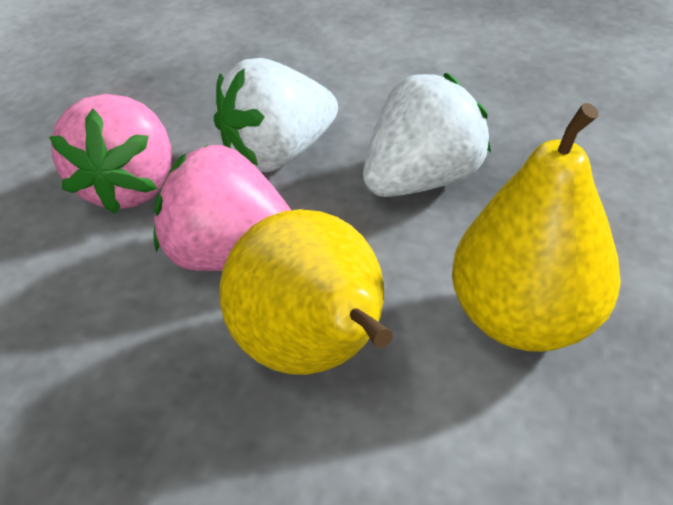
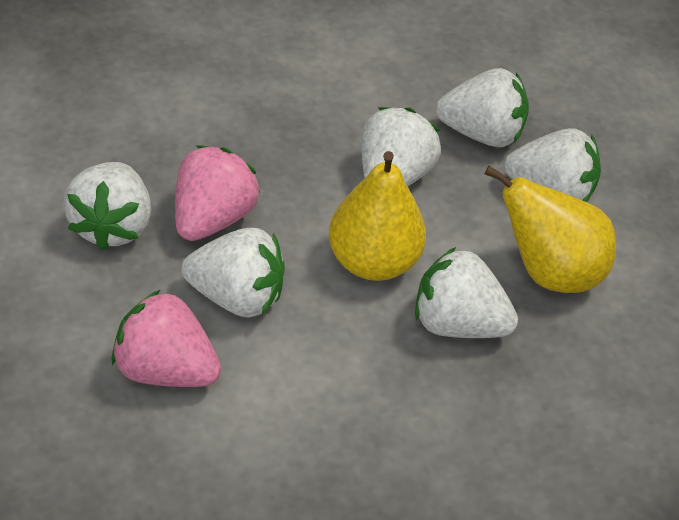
white strawberry: 2 -> 6

